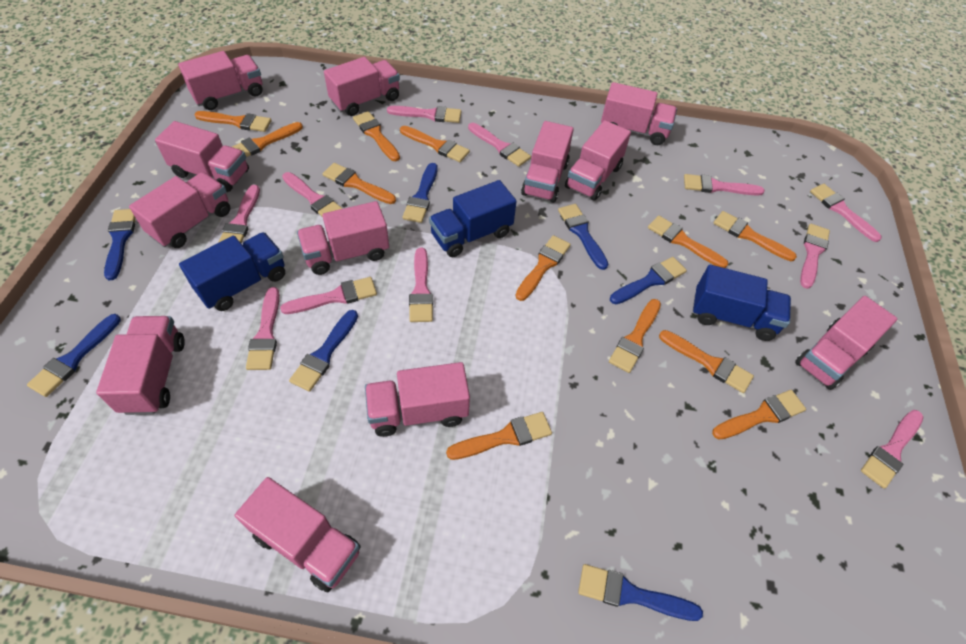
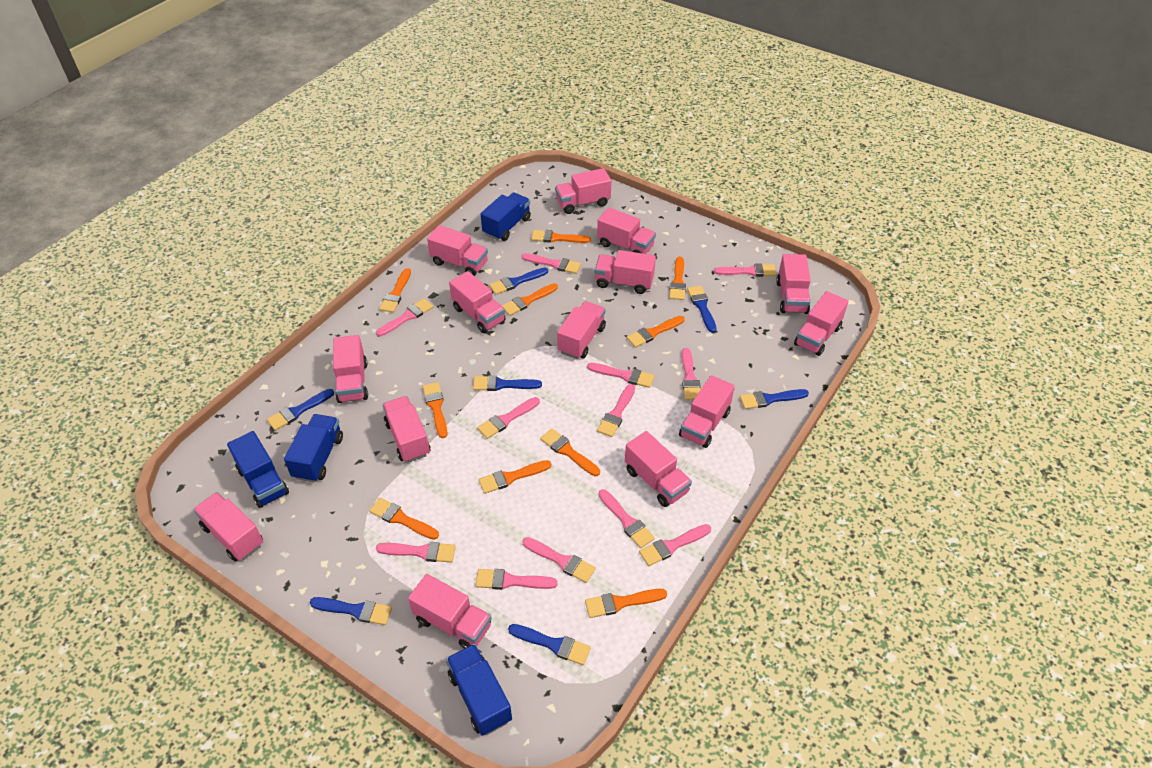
blue truck: 3 -> 4
orange brush: 12 -> 10
pink brush: 11 -> 12
pink truck: 12 -> 14

